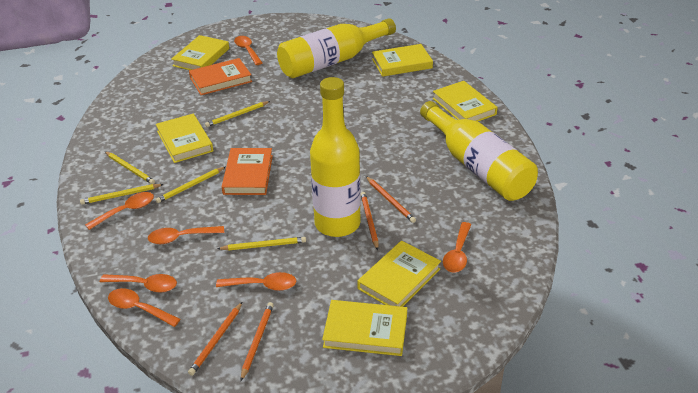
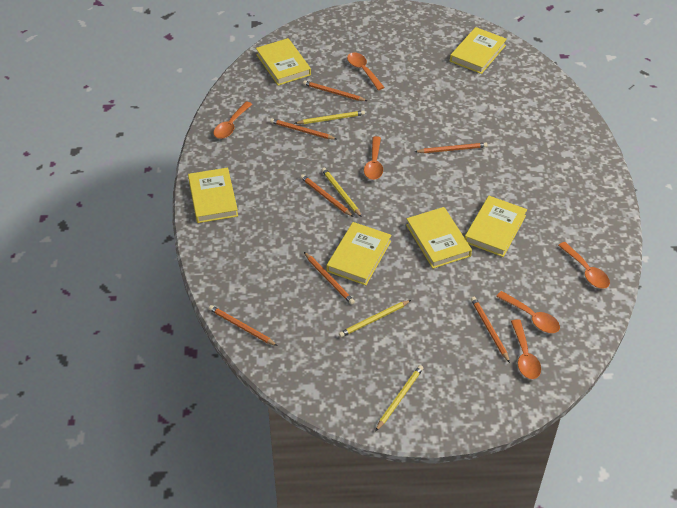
orange book: 2 -> 0
orange pencil: 4 -> 7
orange spoon: 7 -> 6
yellow bottle: 3 -> 0
yellow pencil: 5 -> 4

